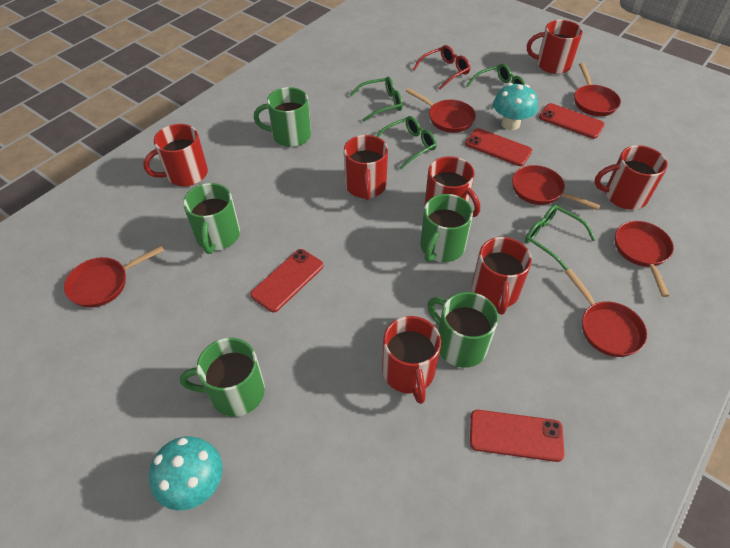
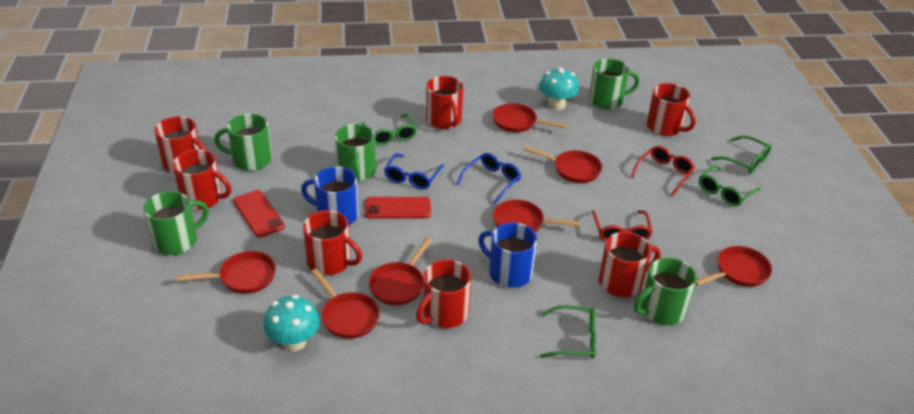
blue glasses: 0 -> 2
blue mug: 0 -> 2
red glasses: 1 -> 2
red pan: 6 -> 7
red phone: 4 -> 2

